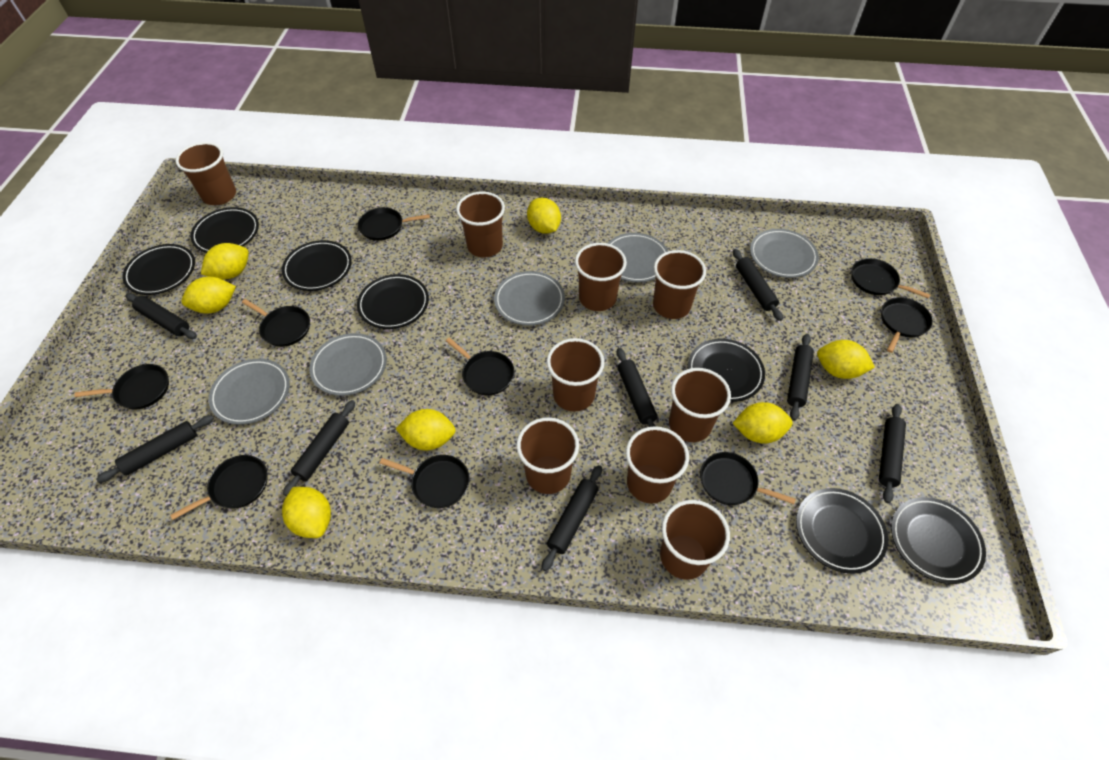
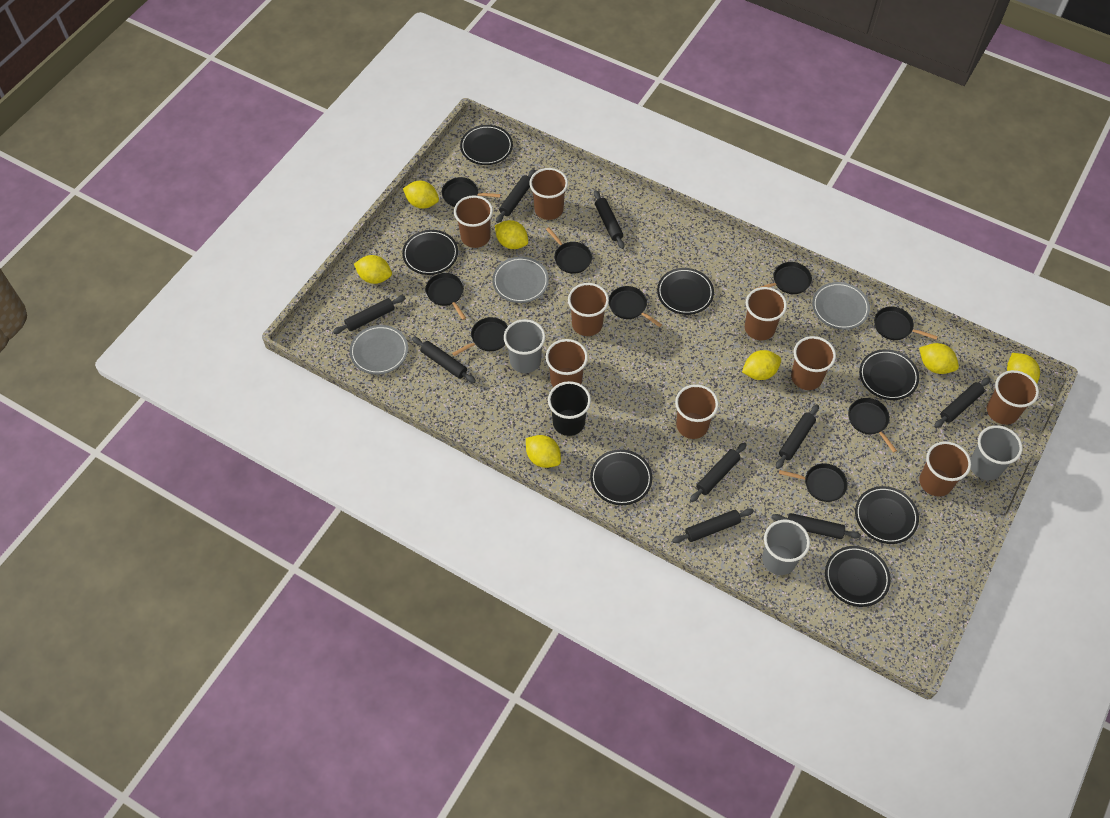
black cup: 0 -> 1
black rolling pin: 8 -> 9
grey cup: 0 -> 3
grey plate: 5 -> 3

